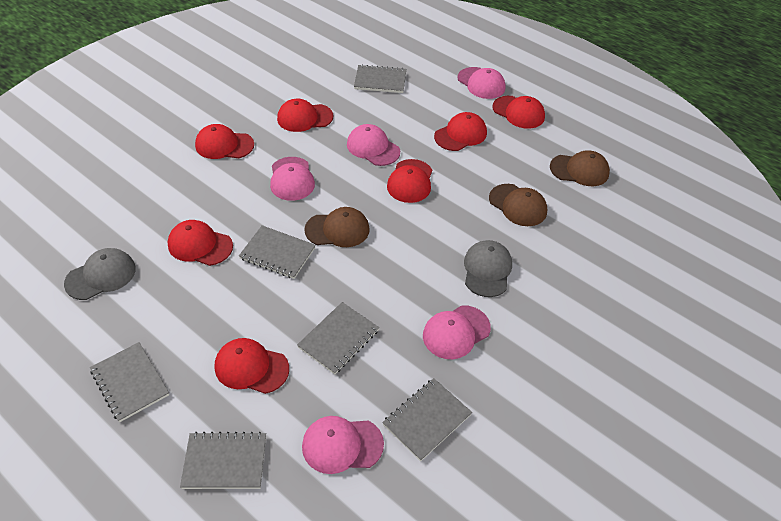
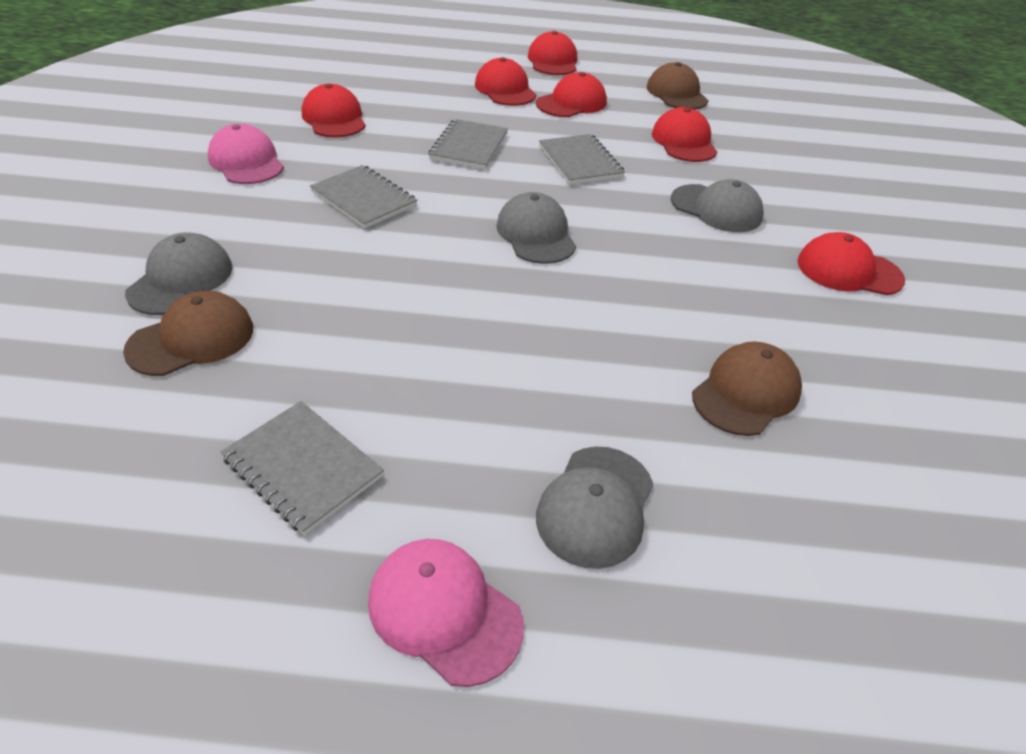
grey cap: 2 -> 4
grey notebook: 6 -> 4
pink cap: 5 -> 2
red cap: 7 -> 6

